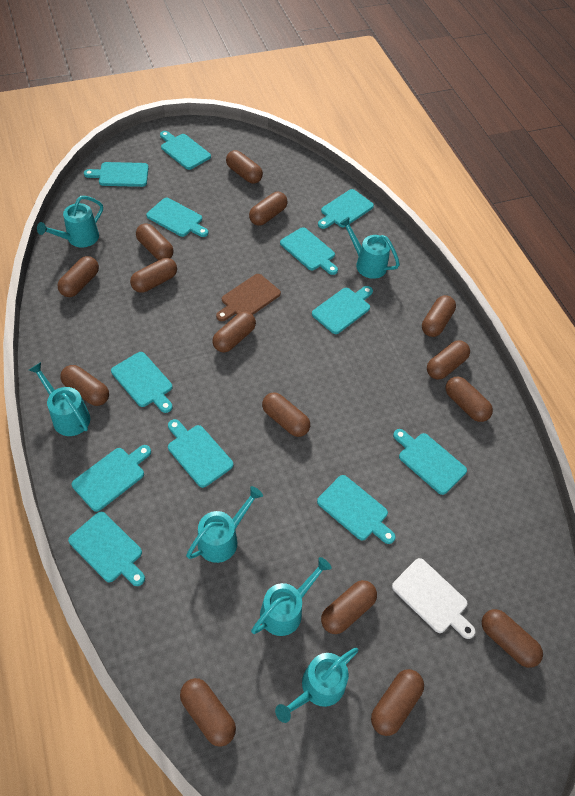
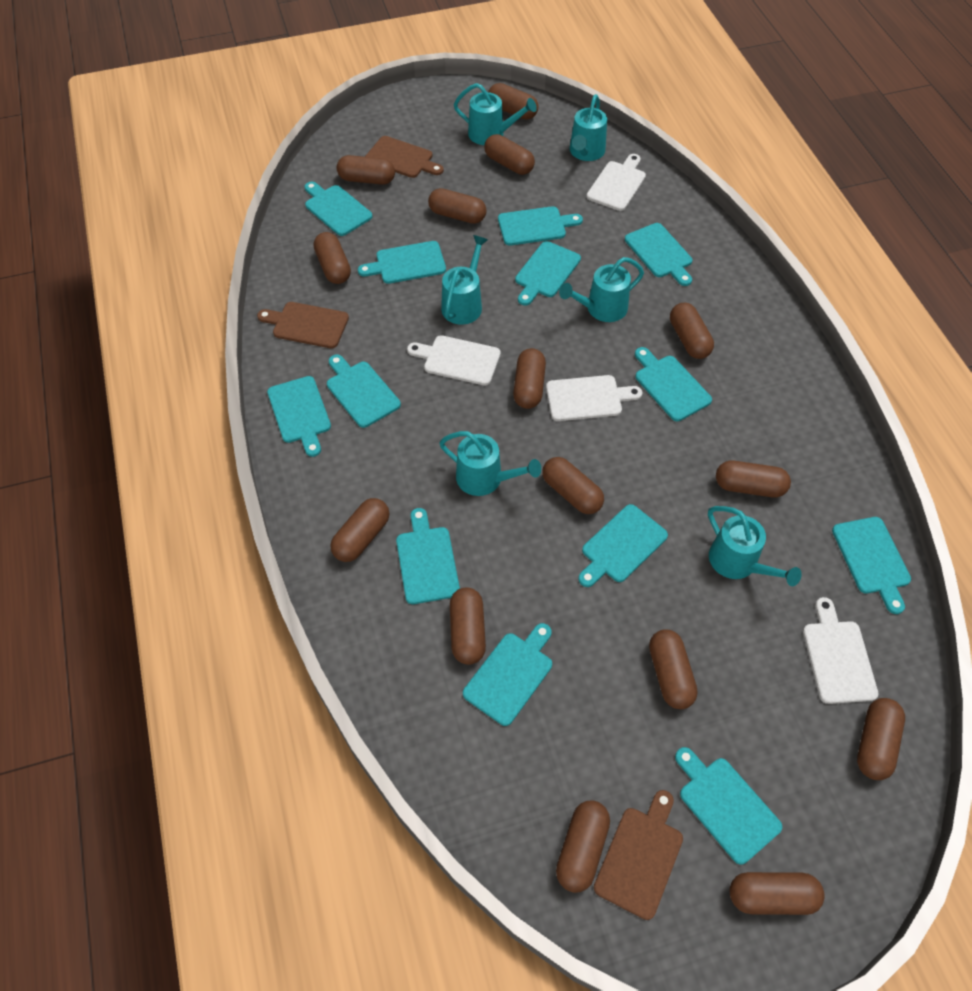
brown cutting board: 1 -> 3
turquoise cutting board: 12 -> 13
white cutting board: 1 -> 4

